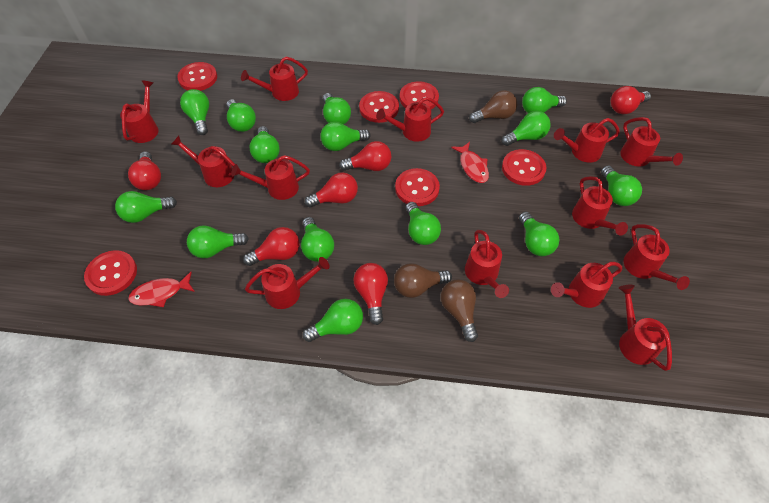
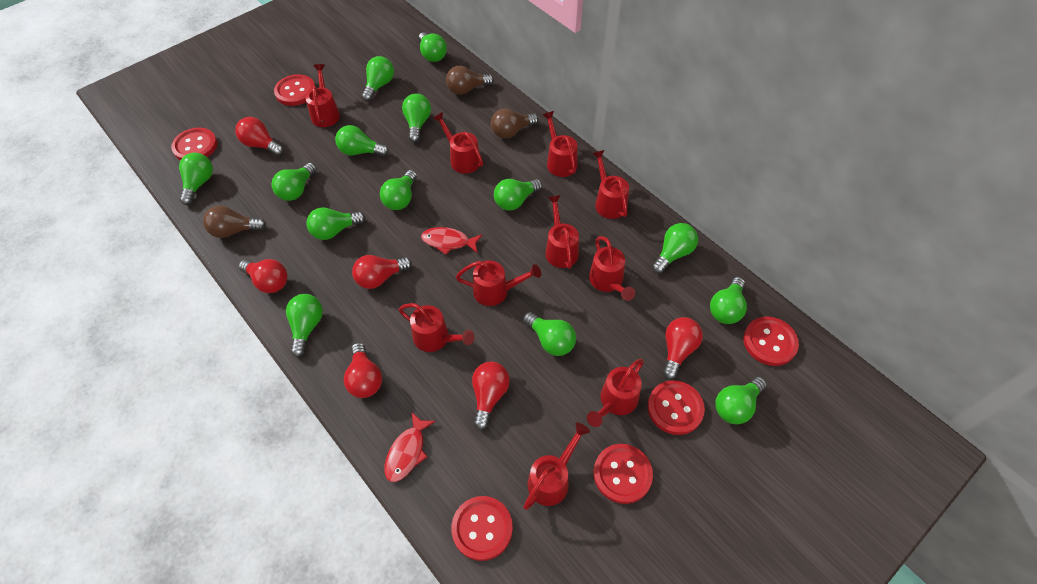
red watering can: 13 -> 10

